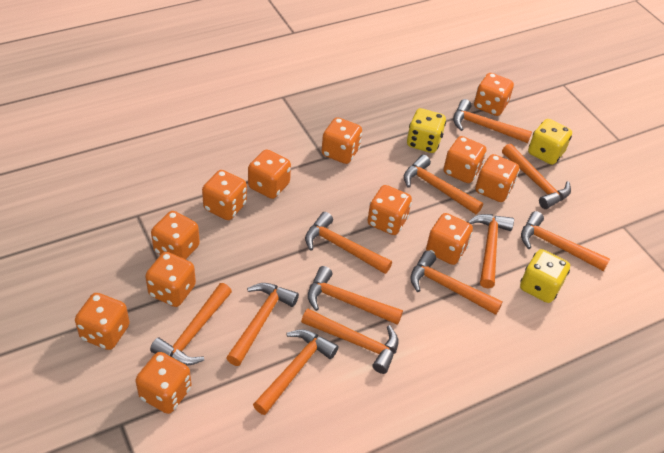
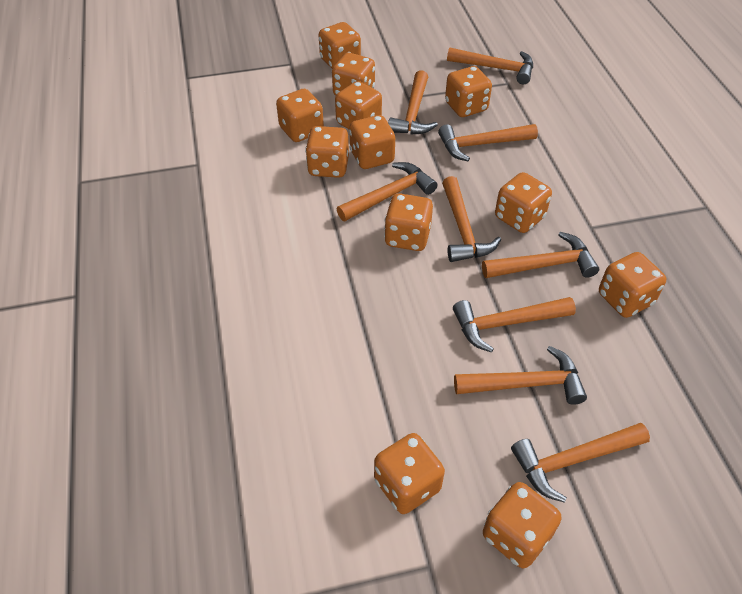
orange hammer: 12 -> 9
yellow dice: 3 -> 0

